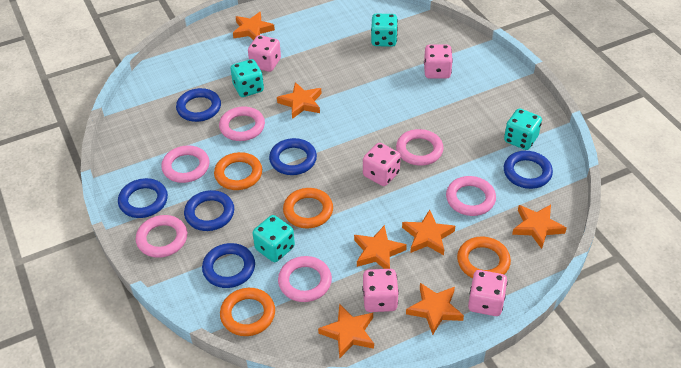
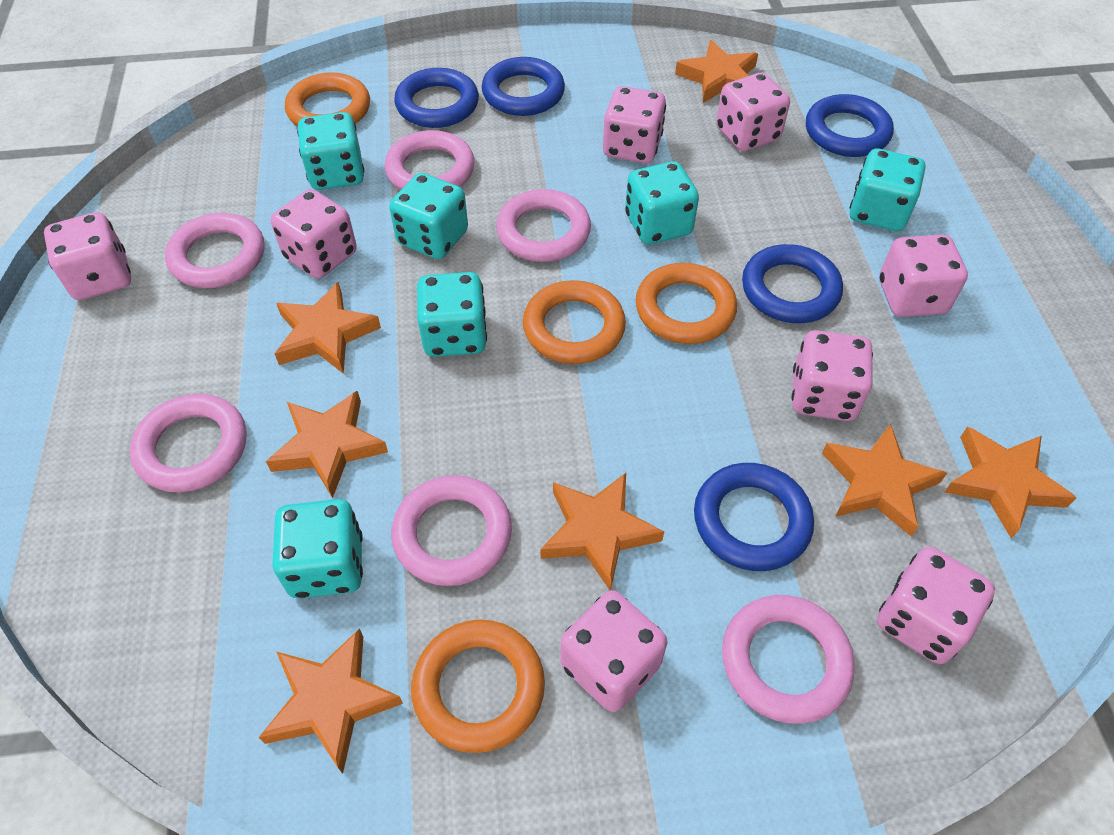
blue ring: 6 -> 5
pink dice: 5 -> 8
turquoise dice: 4 -> 6

